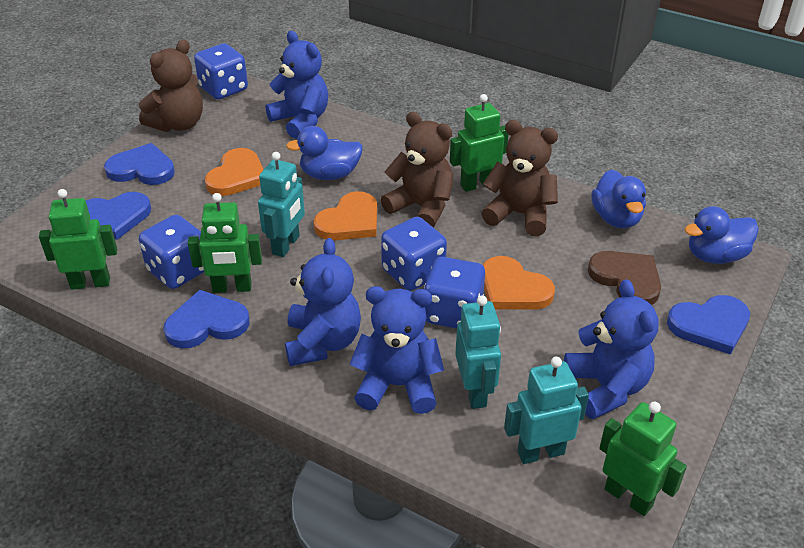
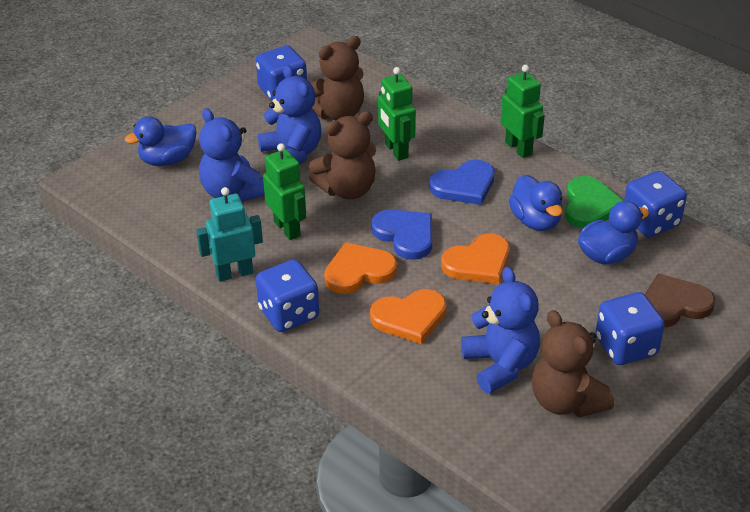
blue heart: 4 -> 2
blue teddy bear: 4 -> 3
green heart: 0 -> 1
green robot: 4 -> 3
turquoise robot: 3 -> 1

